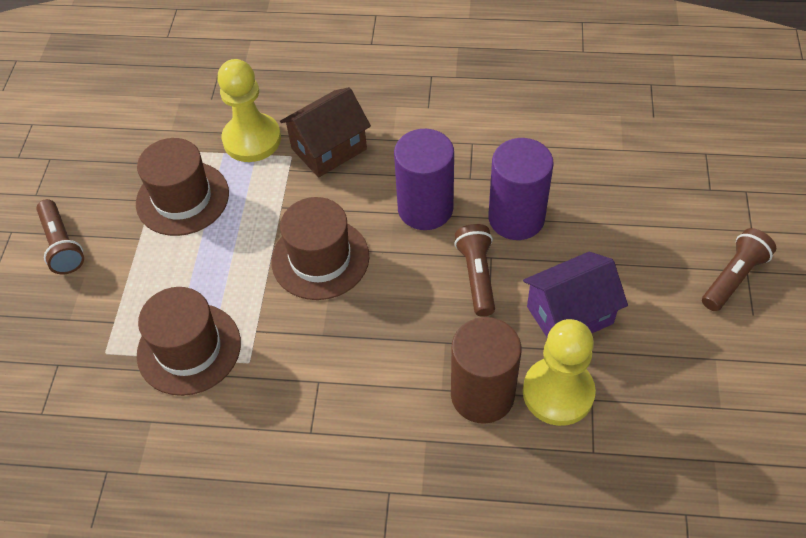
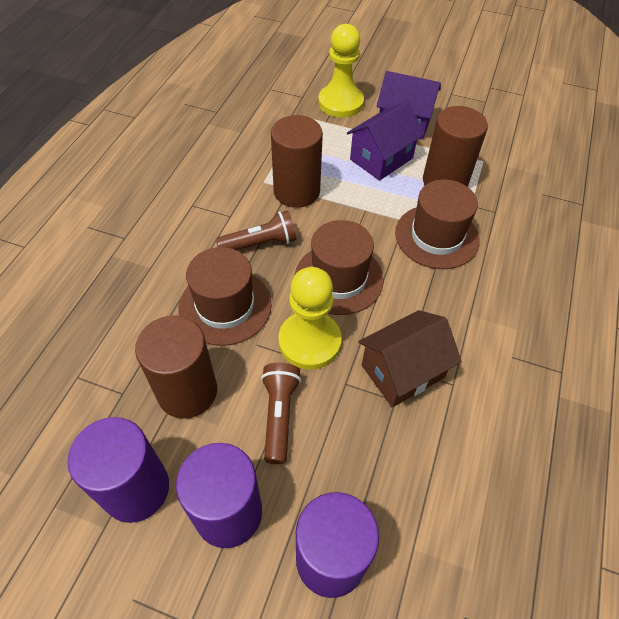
brown cylinder: 1 -> 3
brown flashlight: 3 -> 2
purple cylinder: 2 -> 3
purple house: 1 -> 2

